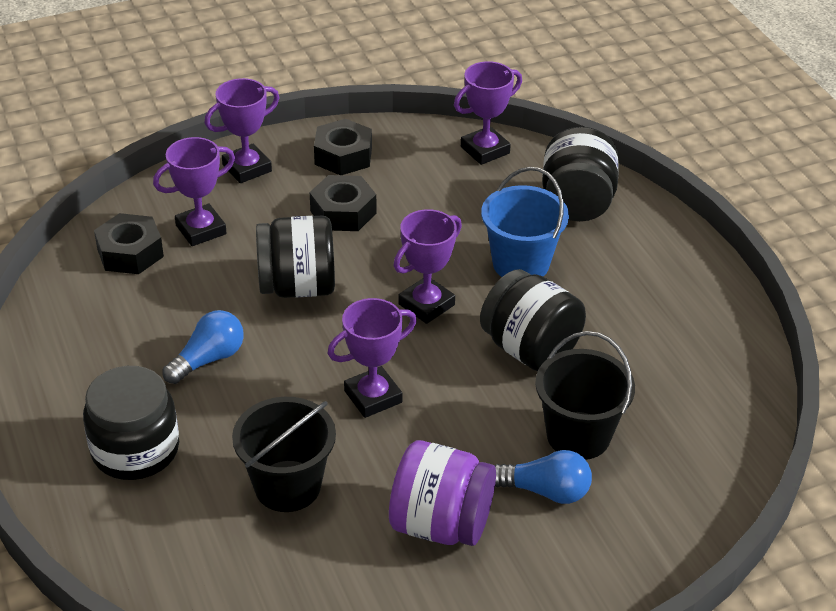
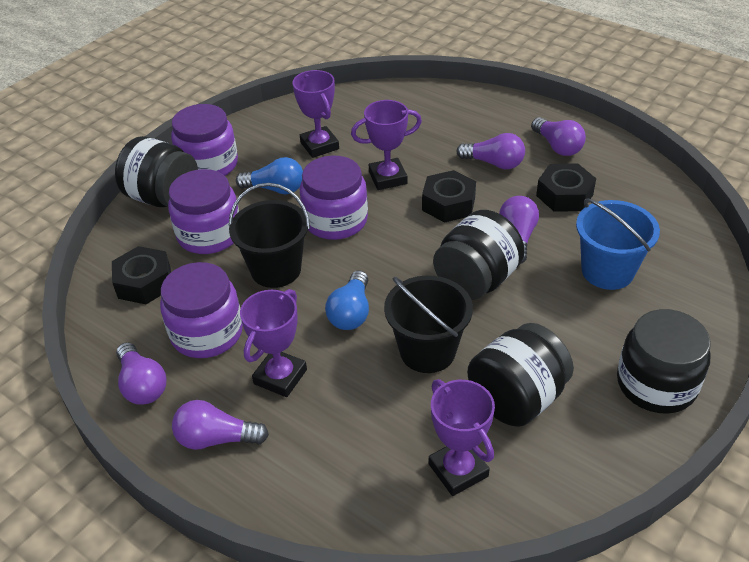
purple jar: 1 -> 4
purple light bulb: 0 -> 5
purple trophy: 5 -> 4

